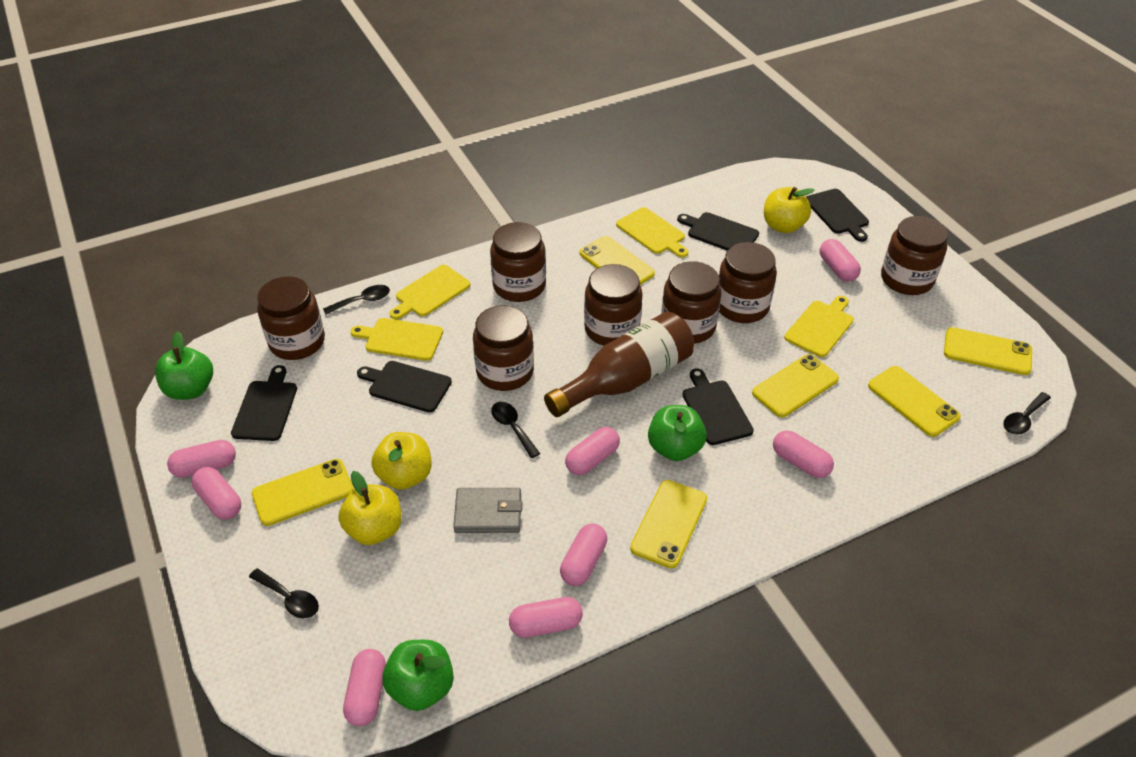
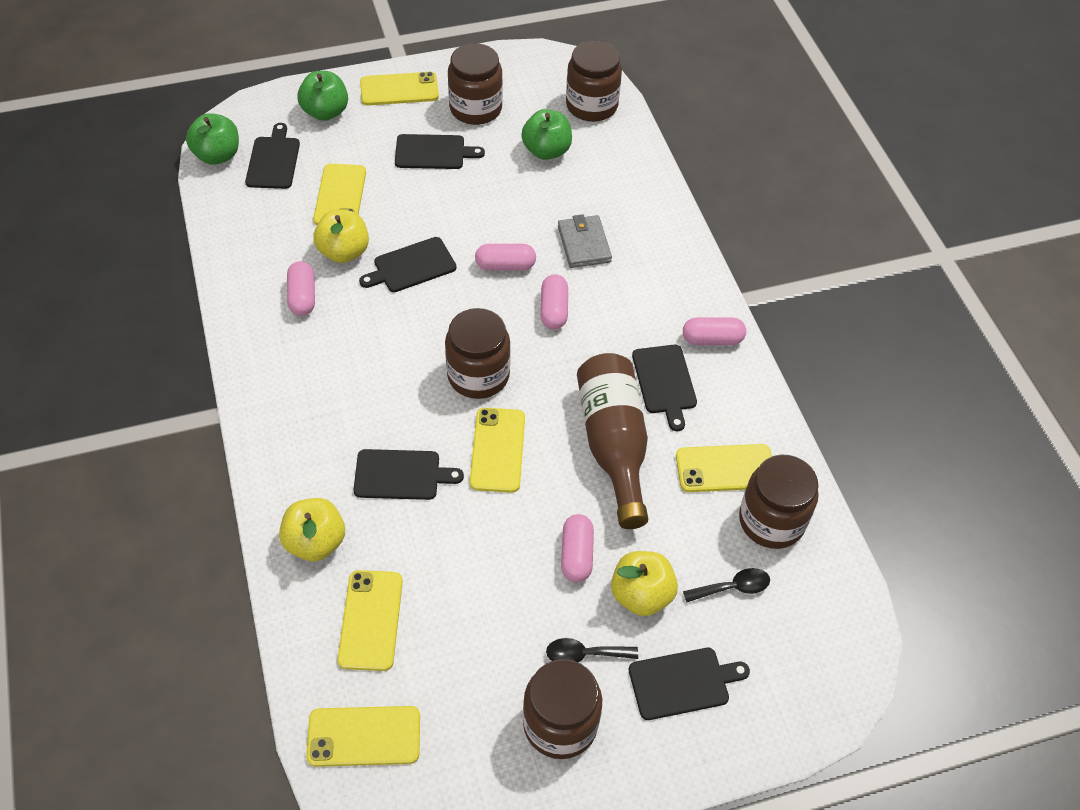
black cutting board: 5 -> 6
black spoon: 4 -> 2
brown jar: 7 -> 5
pink capsule: 8 -> 5
yellow cutting board: 4 -> 0

